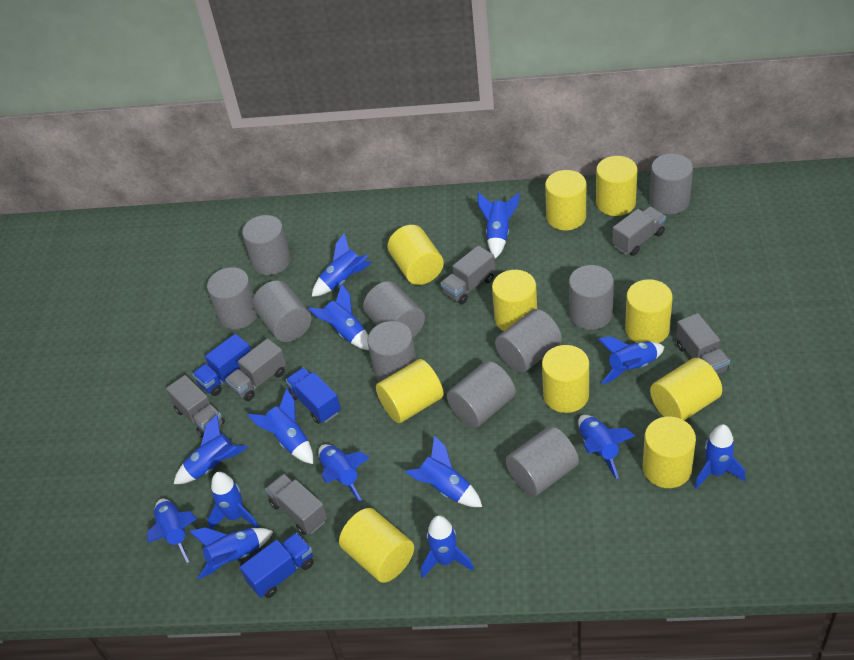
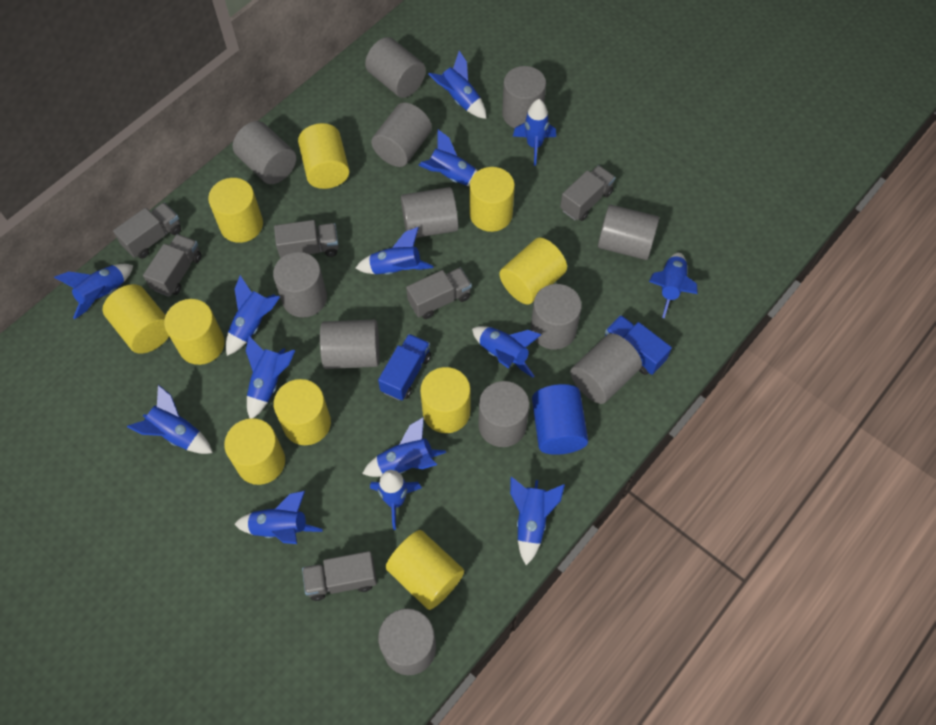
blue cylinder: 0 -> 1
blue truck: 3 -> 2
grey cylinder: 10 -> 12

